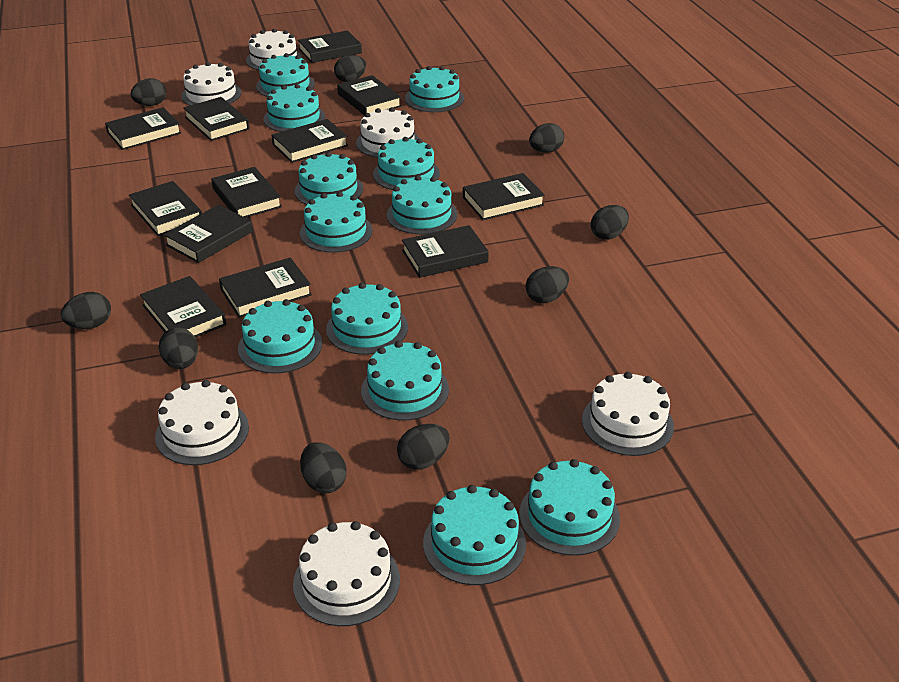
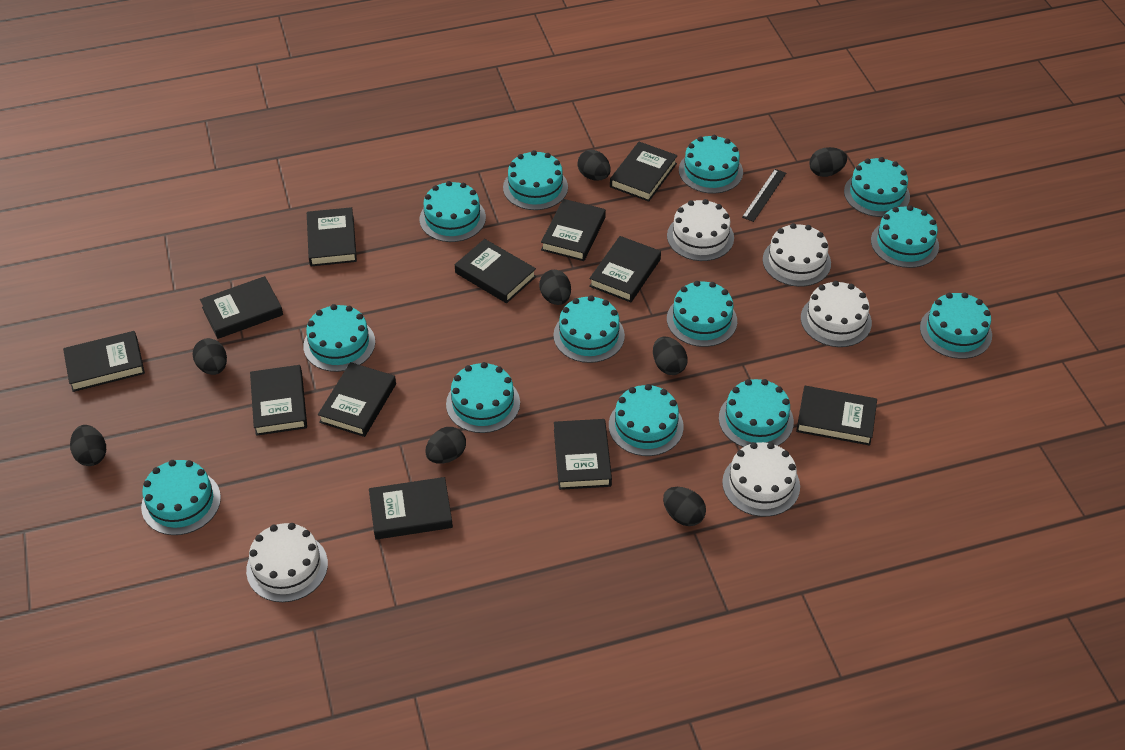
black egg: 9 -> 8
black ruler: 0 -> 1
turquoise cake: 12 -> 13
white cake: 6 -> 5

